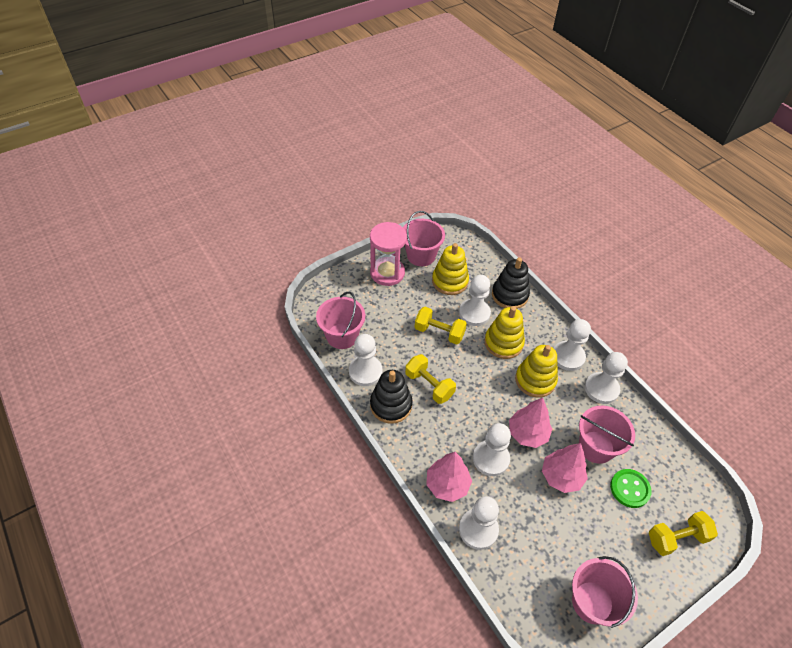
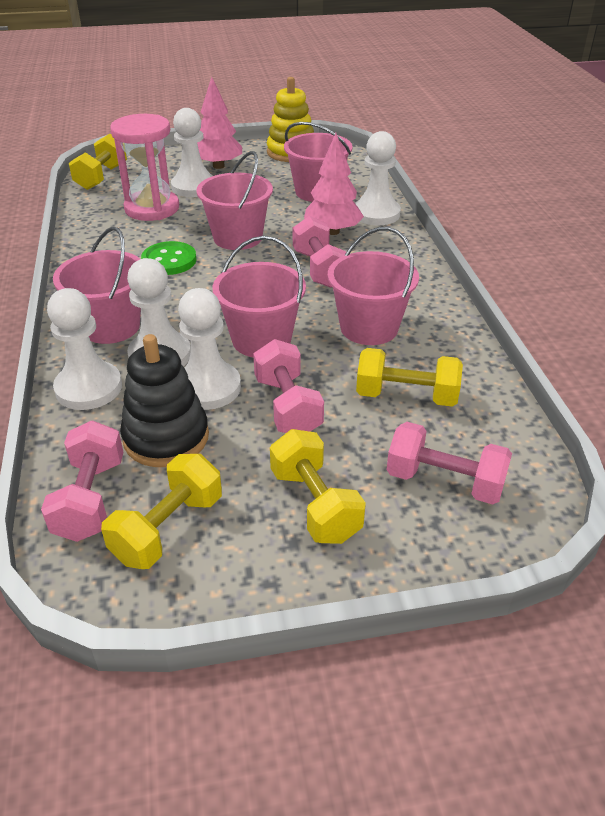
black stacking toy: 2 -> 1
pink bucket: 4 -> 5
pink dumbbell: 0 -> 4
pink tree: 3 -> 2
white pawn: 6 -> 5
yellow dumbbell: 3 -> 4
yellow stacking toy: 3 -> 1

